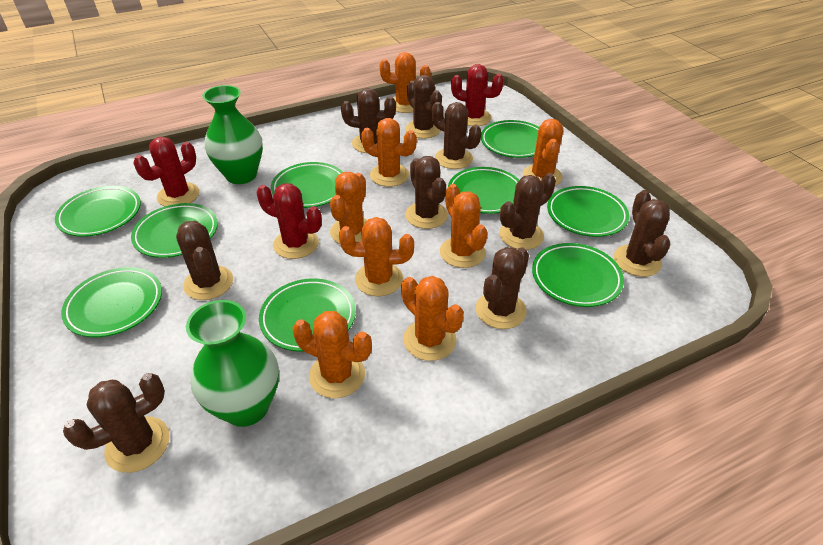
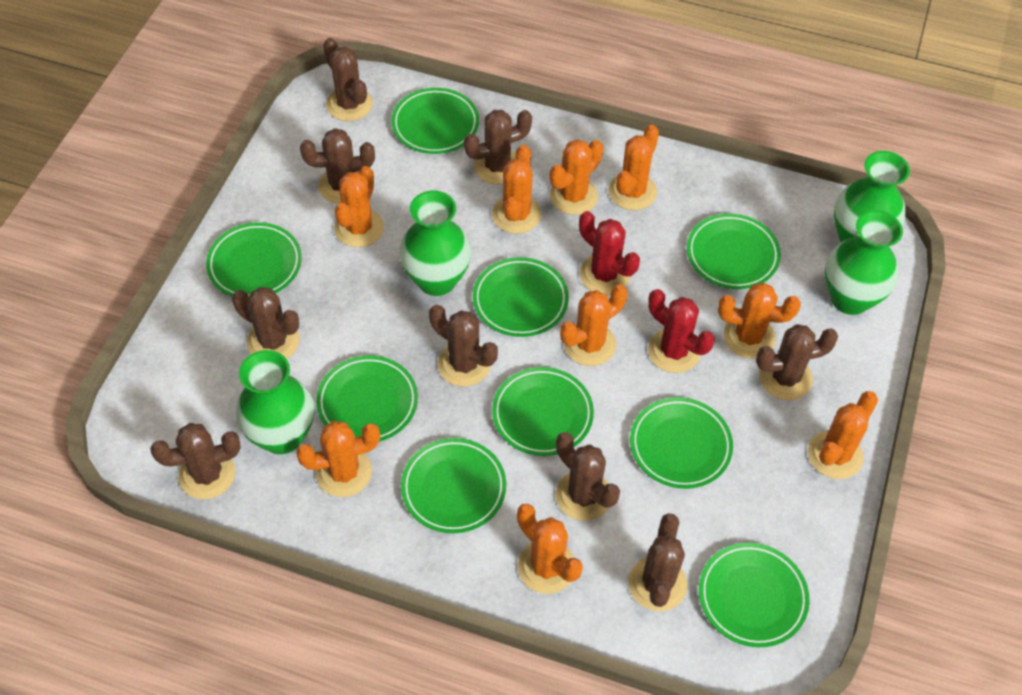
green vase: 2 -> 4
orange cactus: 8 -> 9
red cactus: 3 -> 2

